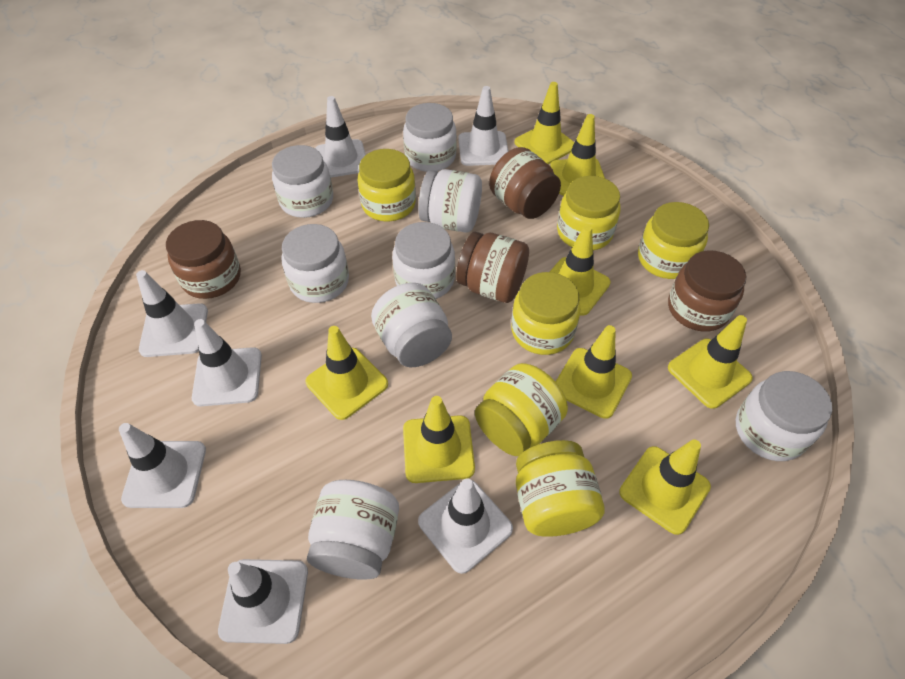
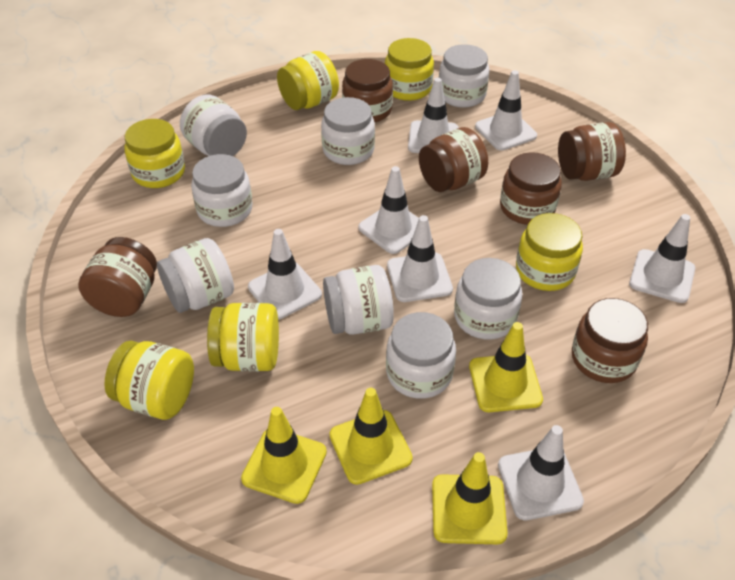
brown jar: 4 -> 6
yellow traffic cone: 8 -> 4

